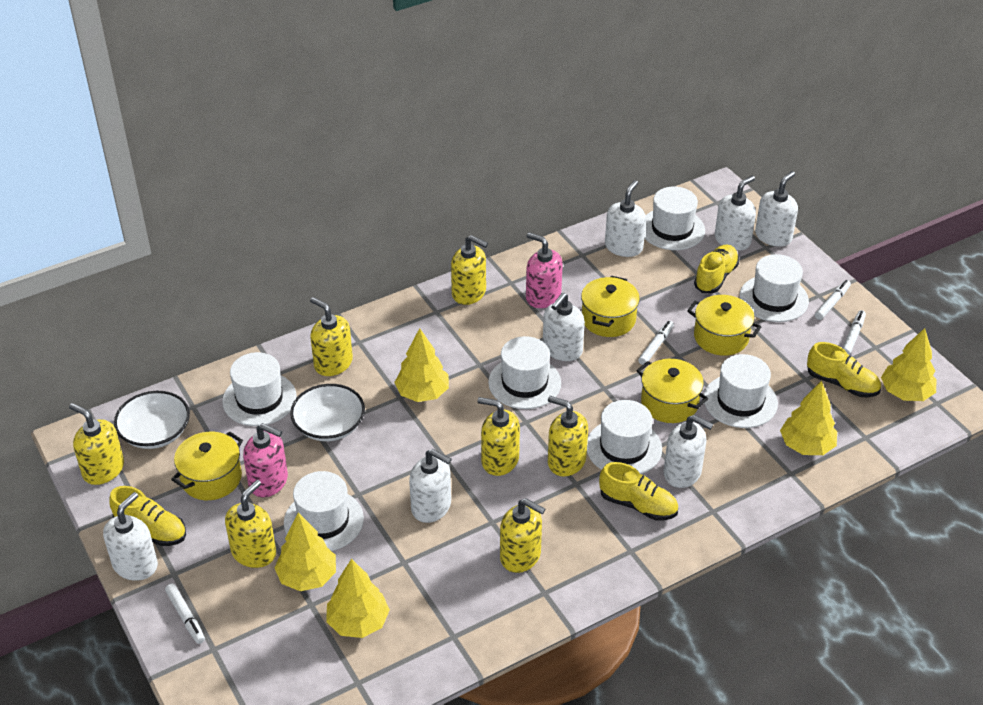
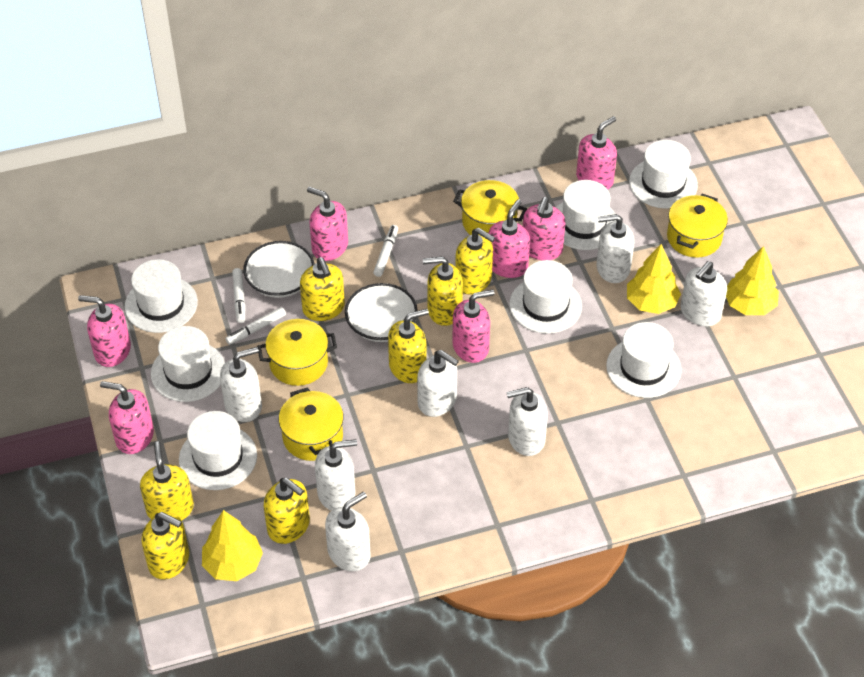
pink soap dispenser: 2 -> 7
white marker: 4 -> 3
yellow shoe: 4 -> 0
yellow tree: 5 -> 3

